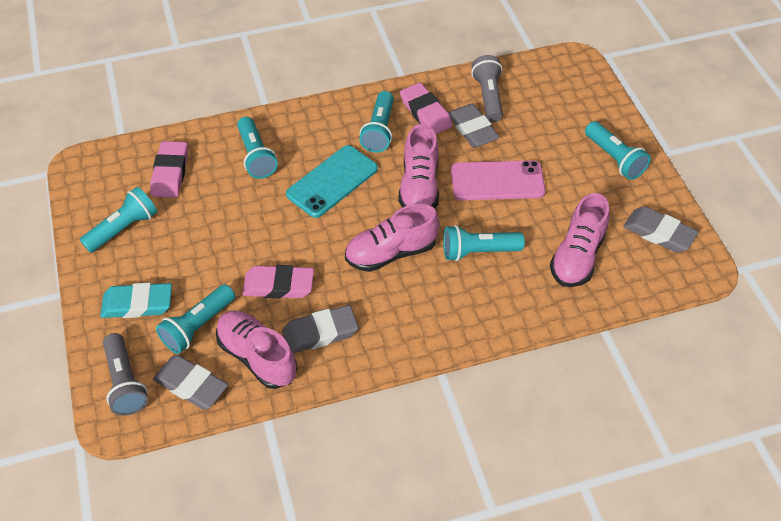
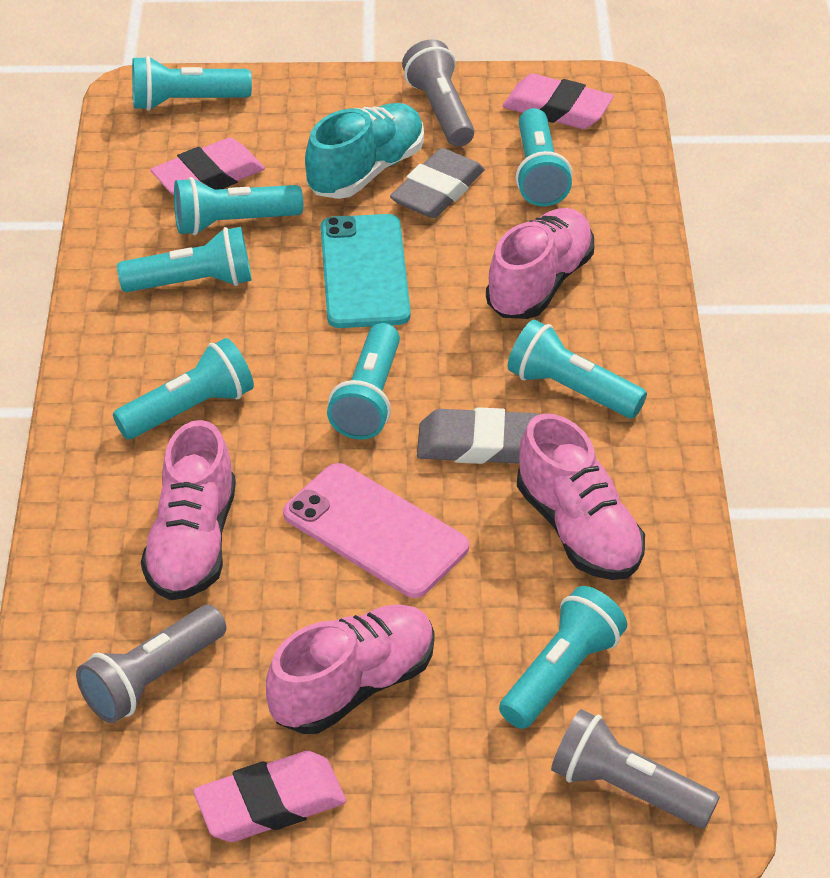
grey eraser: 4 -> 2
grey flashlight: 2 -> 3
turquoise eraser: 1 -> 0
turquoise flashlight: 6 -> 8
turquoise shoe: 0 -> 1

